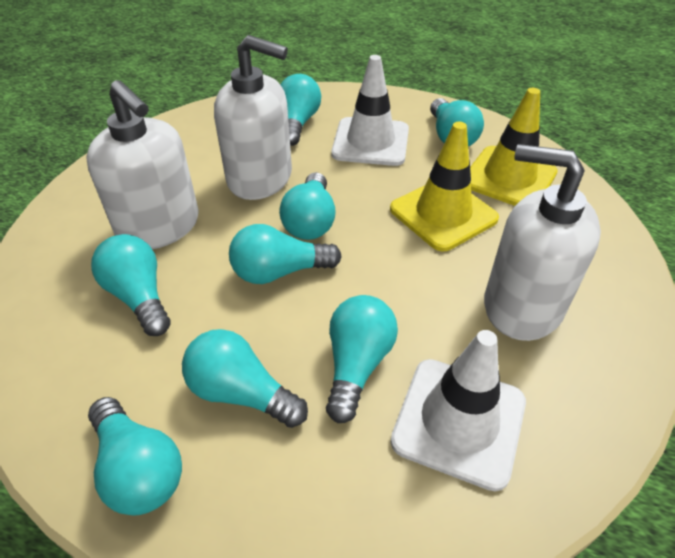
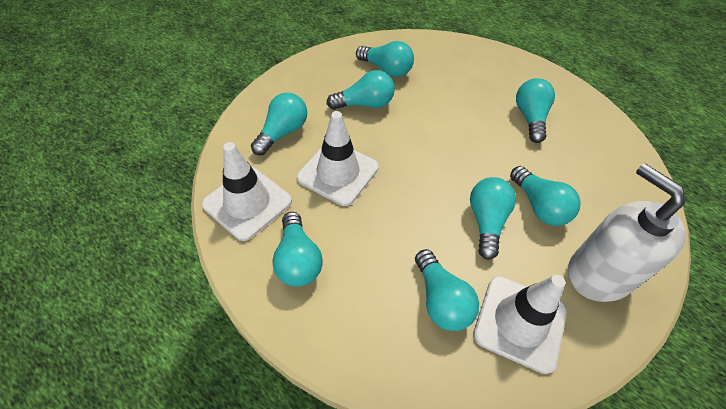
white soap dispenser: 3 -> 1
white traffic cone: 2 -> 3
yellow traffic cone: 2 -> 0

